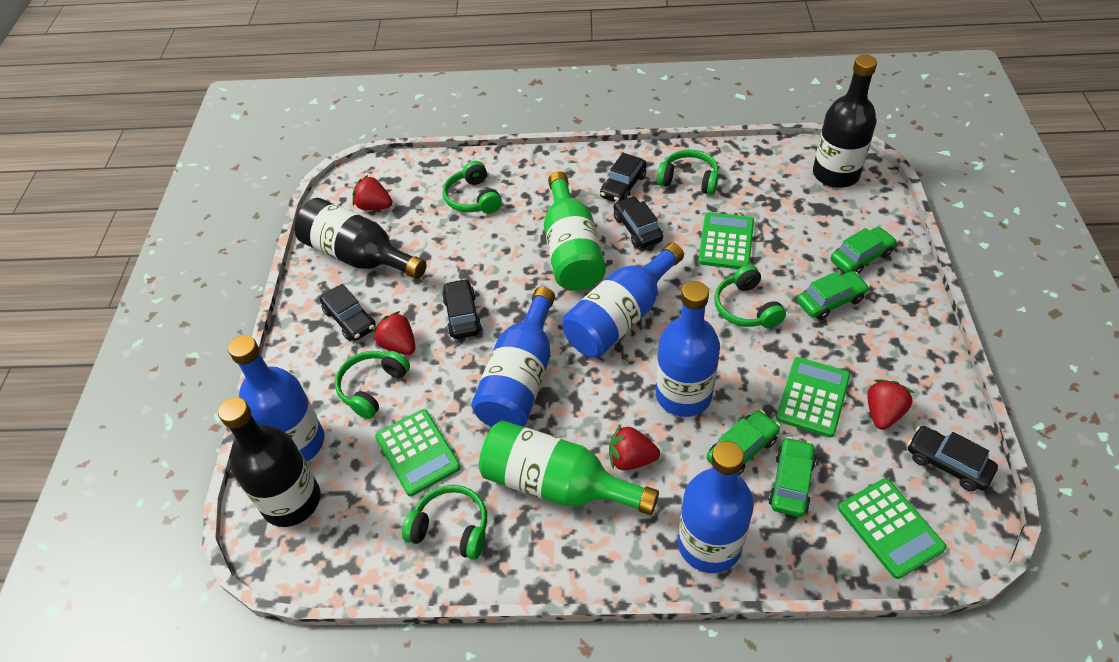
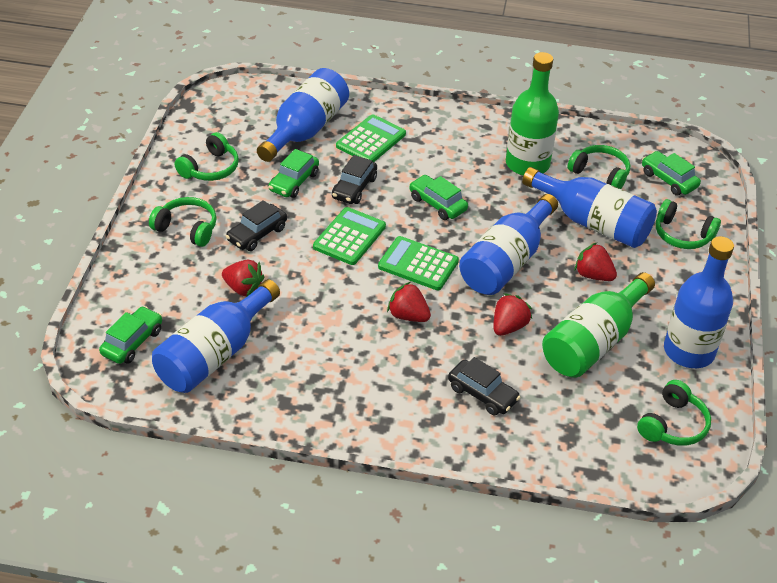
black bottle: 3 -> 0
black car: 5 -> 3
green calculator: 4 -> 3

